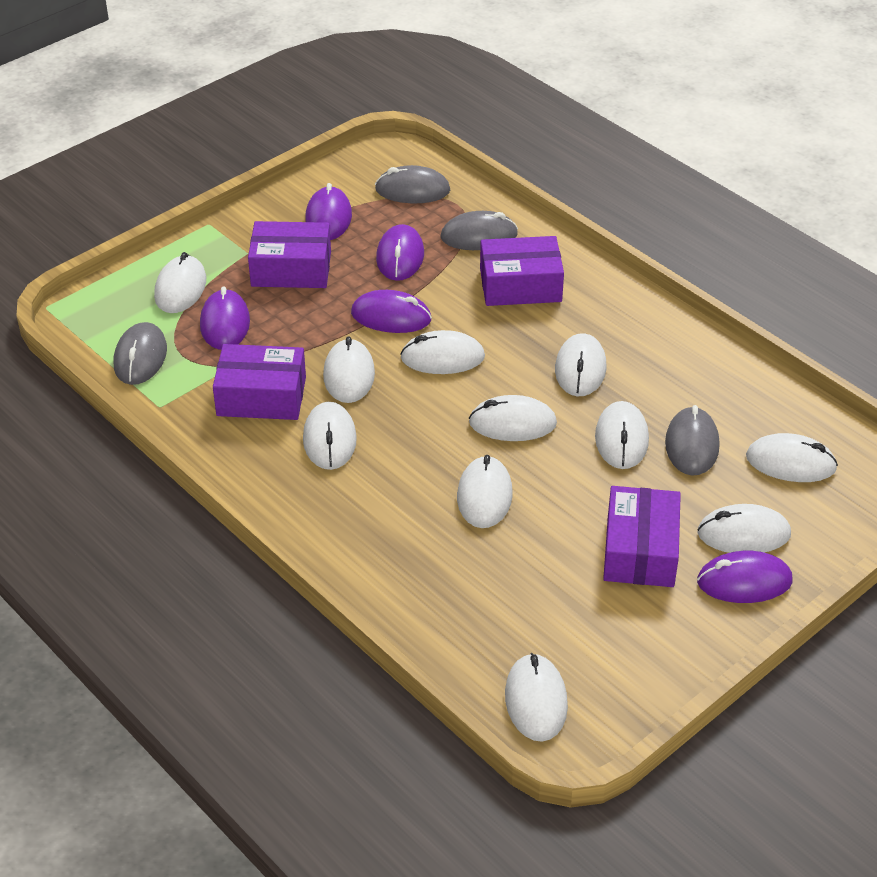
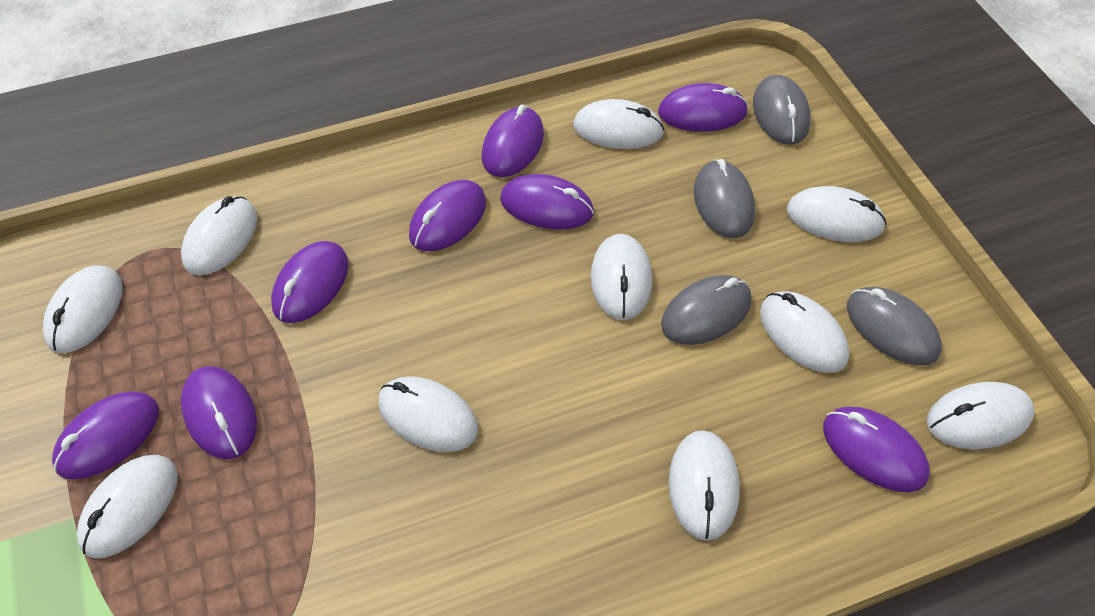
purple box: 4 -> 0
purple mouse: 5 -> 8
white mouse: 11 -> 10

